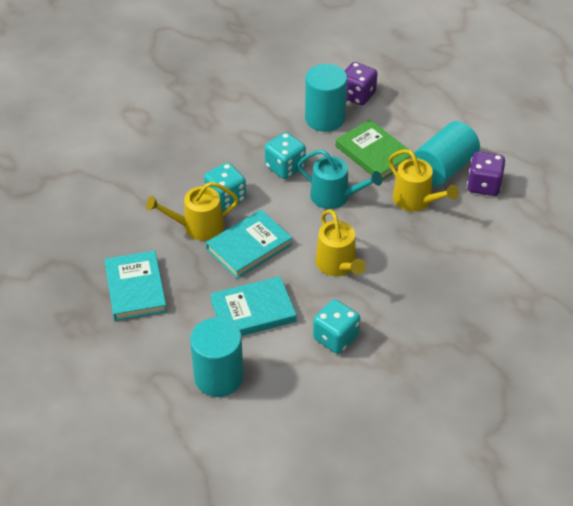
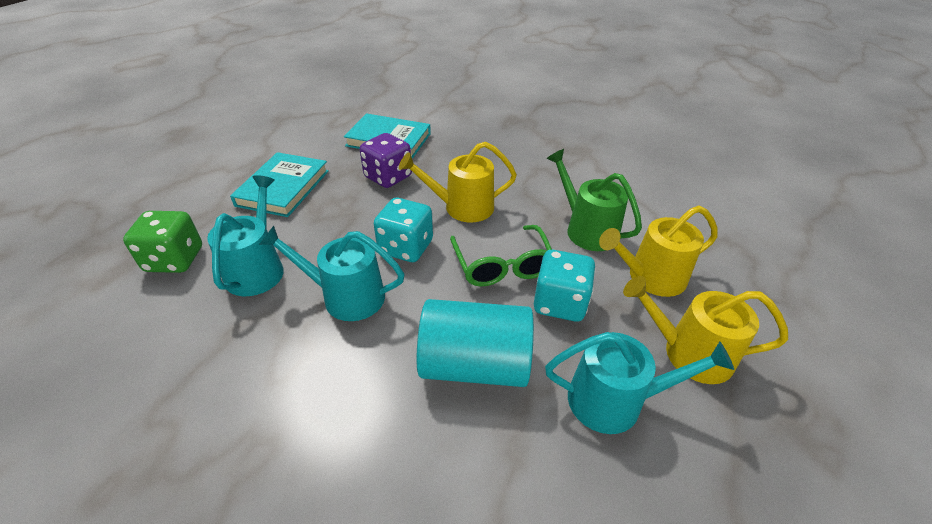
green book: 1 -> 0
green dice: 0 -> 1
green glasses: 0 -> 1
green watering can: 0 -> 1
purple dice: 2 -> 1
turquoise book: 3 -> 2
turquoise cylinder: 3 -> 1
turquoise dice: 3 -> 2
turquoise watering can: 1 -> 3

